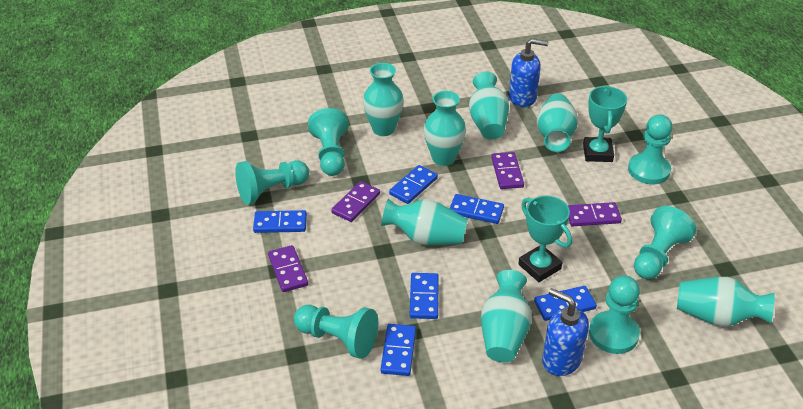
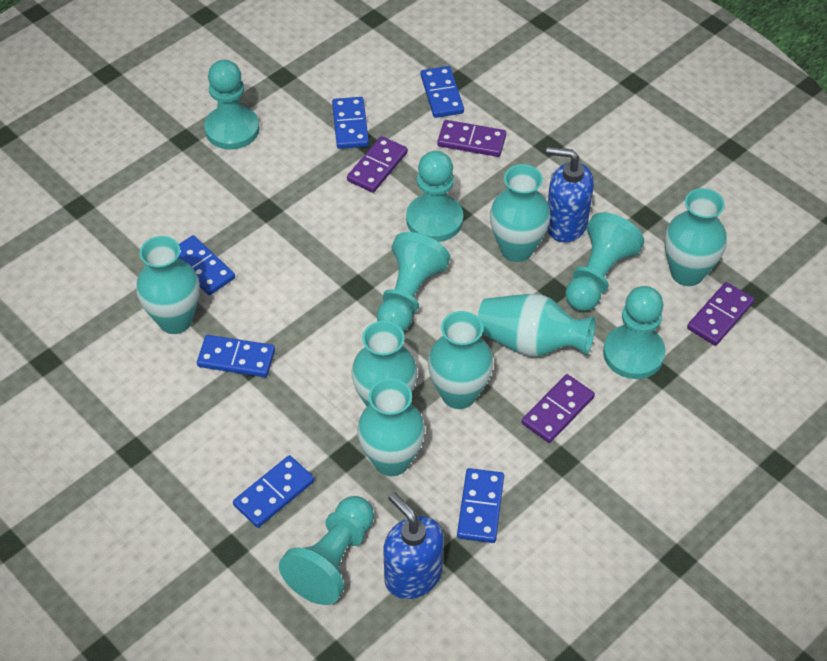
turquoise trophy: 2 -> 0

